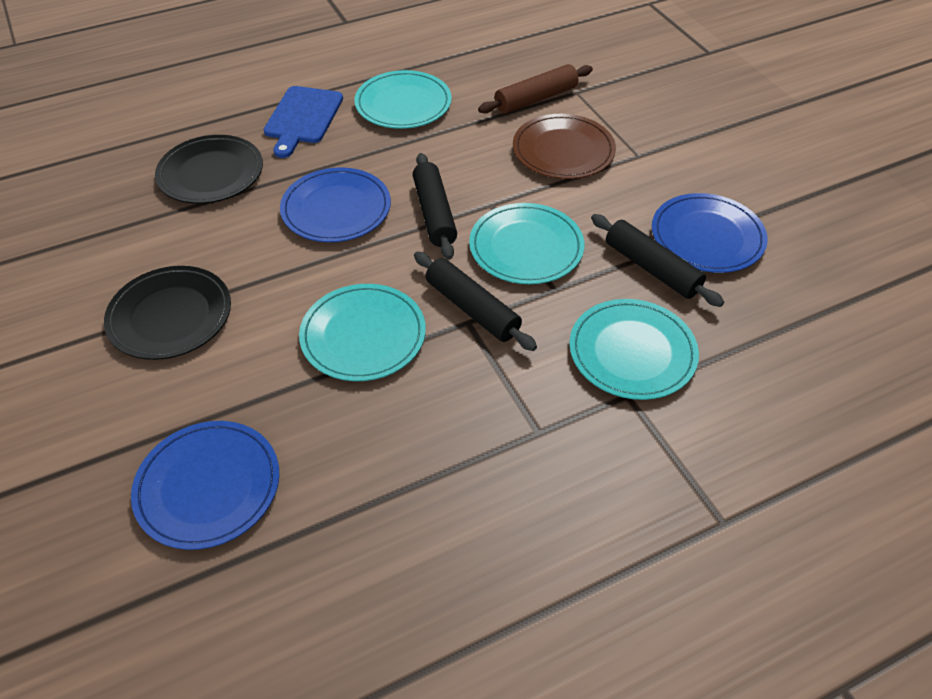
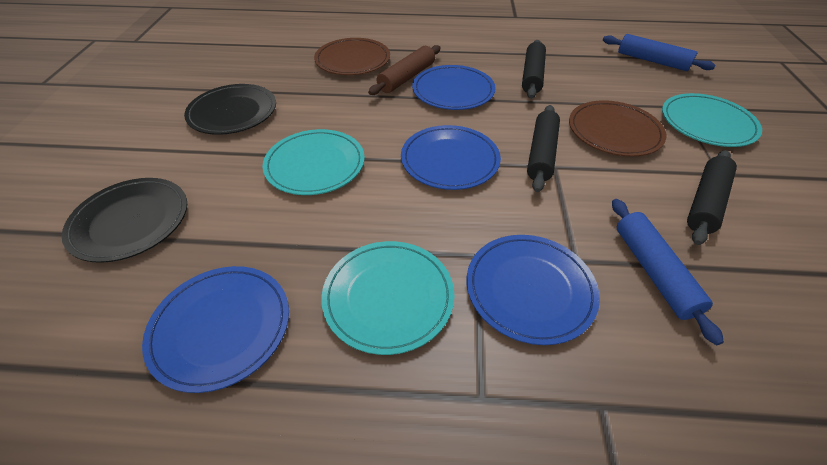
blue cutting board: 1 -> 0
blue plate: 3 -> 4
blue rolling pin: 0 -> 2
brown plate: 1 -> 2
turquoise plate: 4 -> 3

